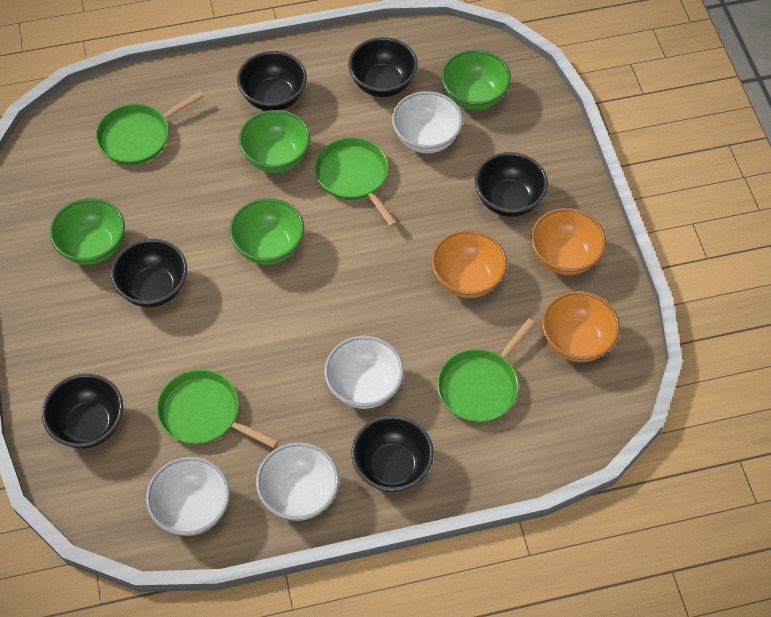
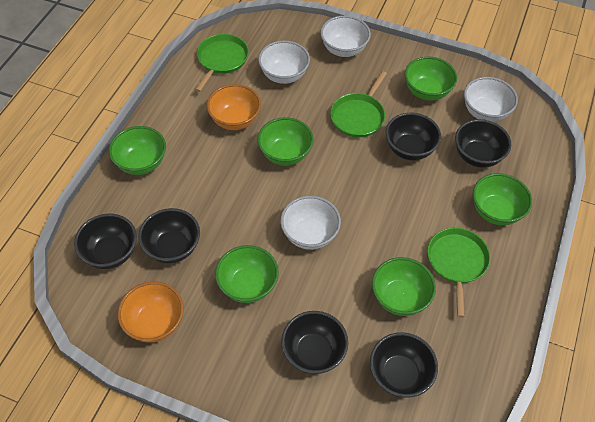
green bowl: 4 -> 6
green pan: 4 -> 3
orange bowl: 3 -> 2

